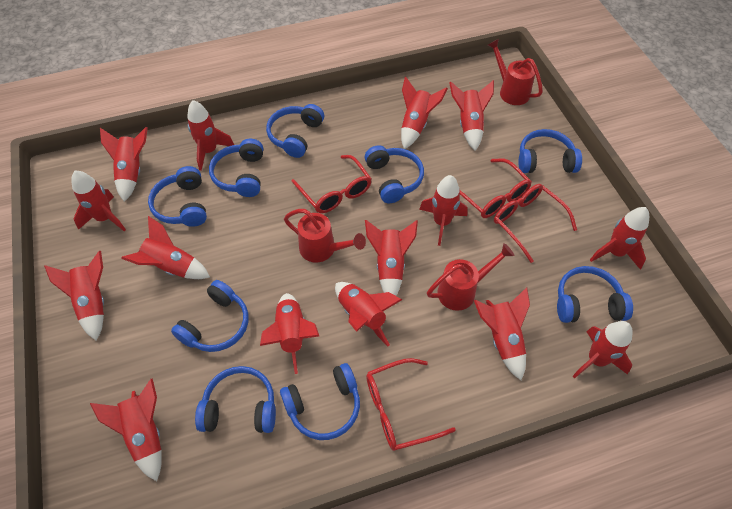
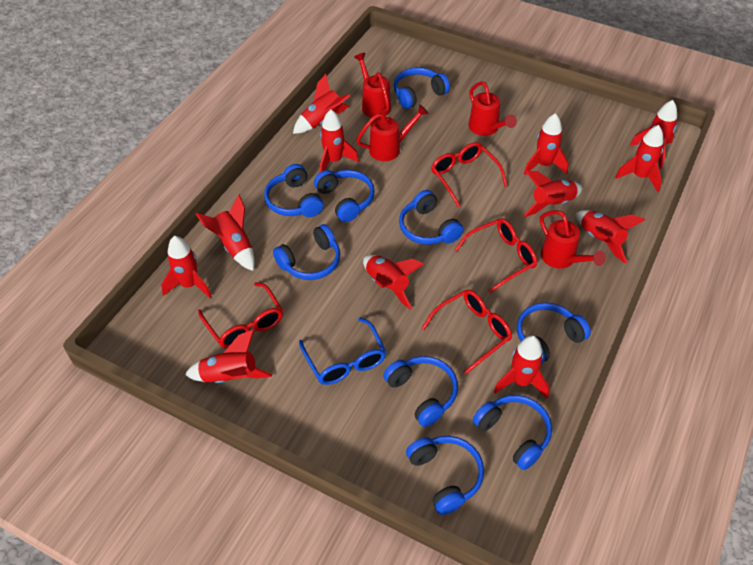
blue glasses: 0 -> 1
red rocket: 15 -> 12
red watering can: 3 -> 4

